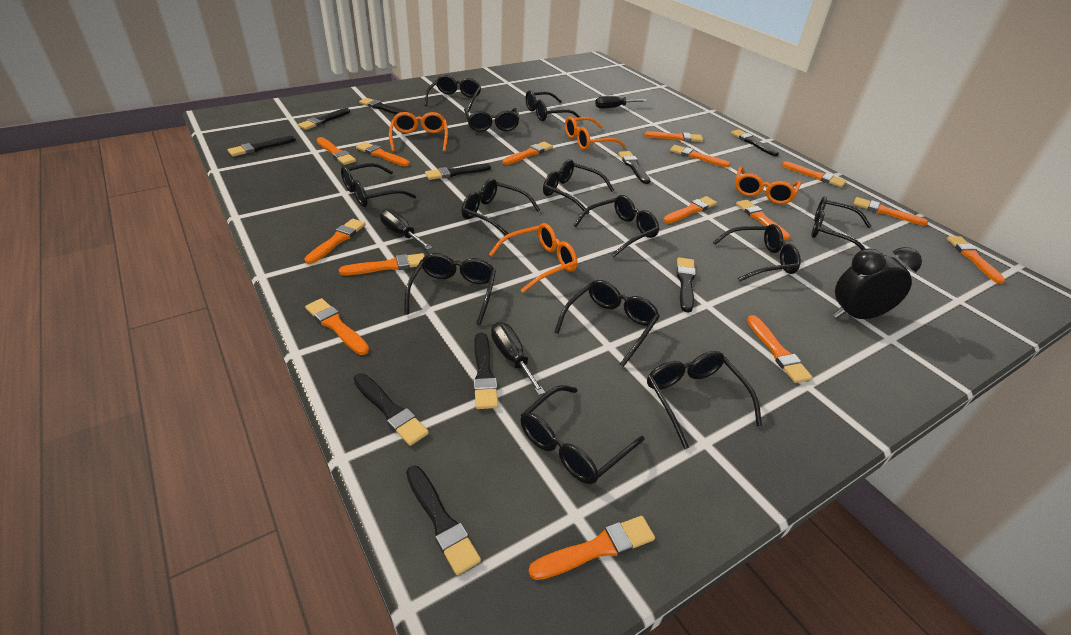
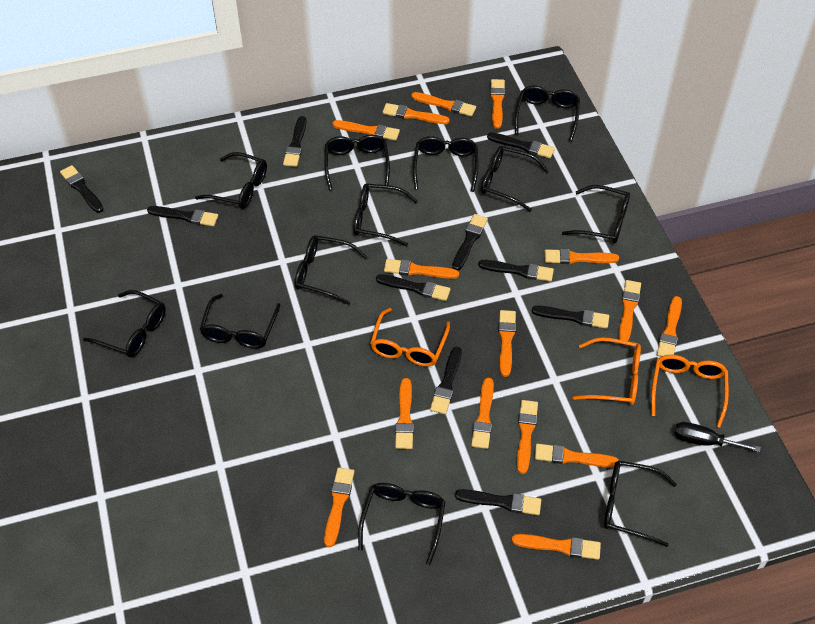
black clock: 1 -> 0
black glasses: 13 -> 12
black screwdriver: 3 -> 1
orange glasses: 4 -> 3

